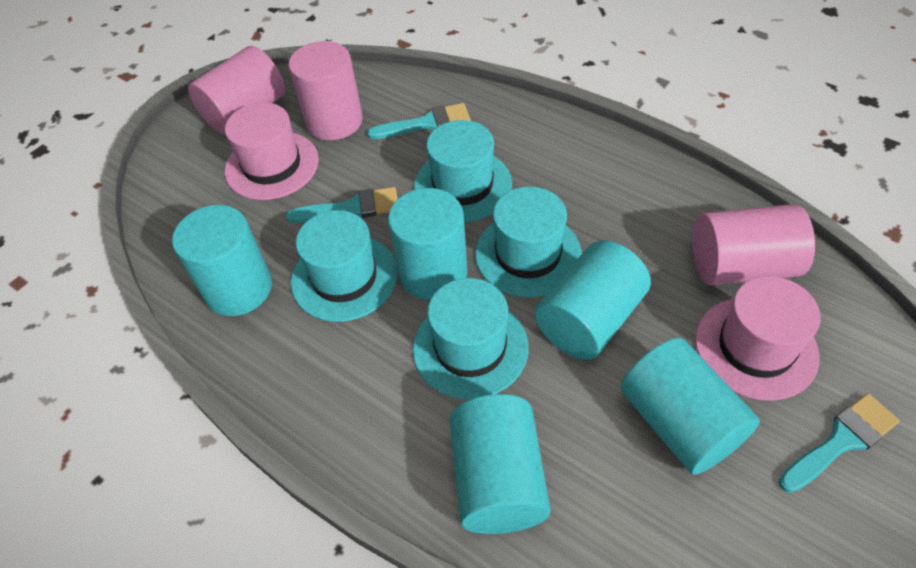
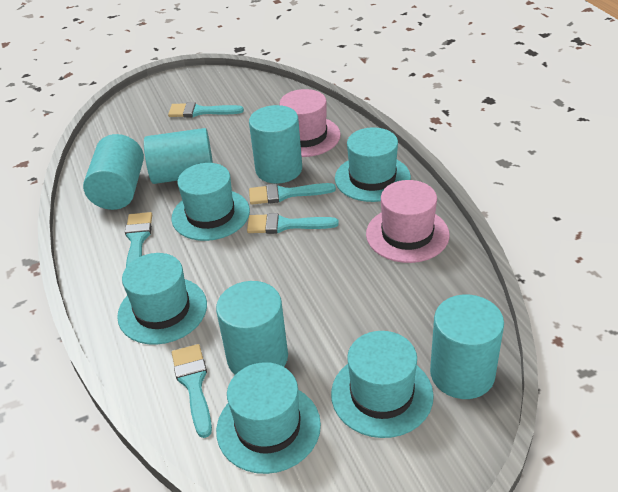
pink cylinder: 3 -> 0
turquoise brush: 3 -> 5
turquoise hat: 4 -> 5

